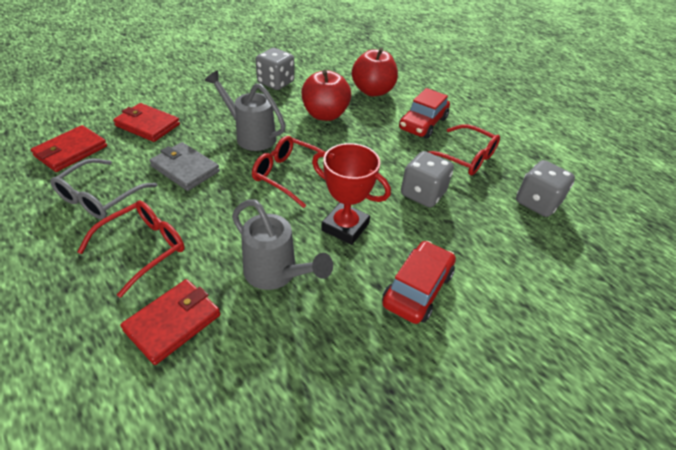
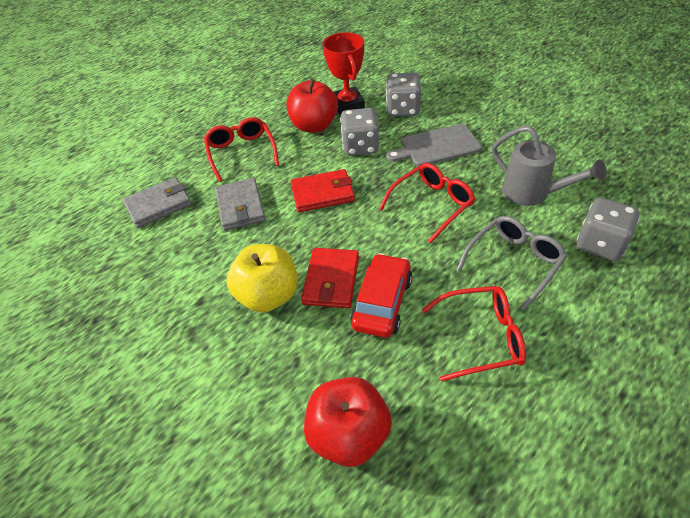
grey cutting board: 0 -> 1
grey wallet: 1 -> 2
grey watering can: 2 -> 1
red car: 2 -> 1
red wallet: 3 -> 2
yellow apple: 0 -> 1

